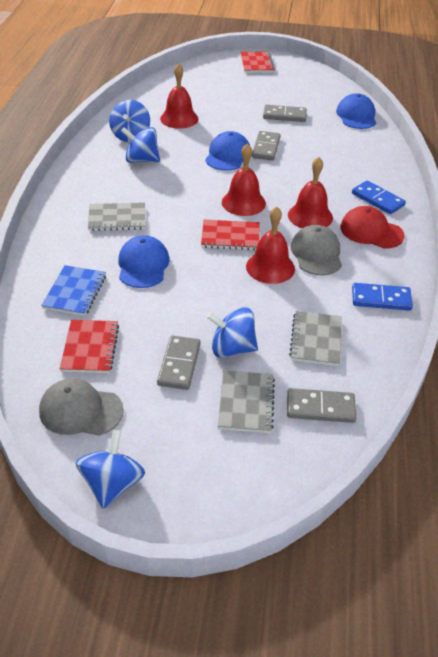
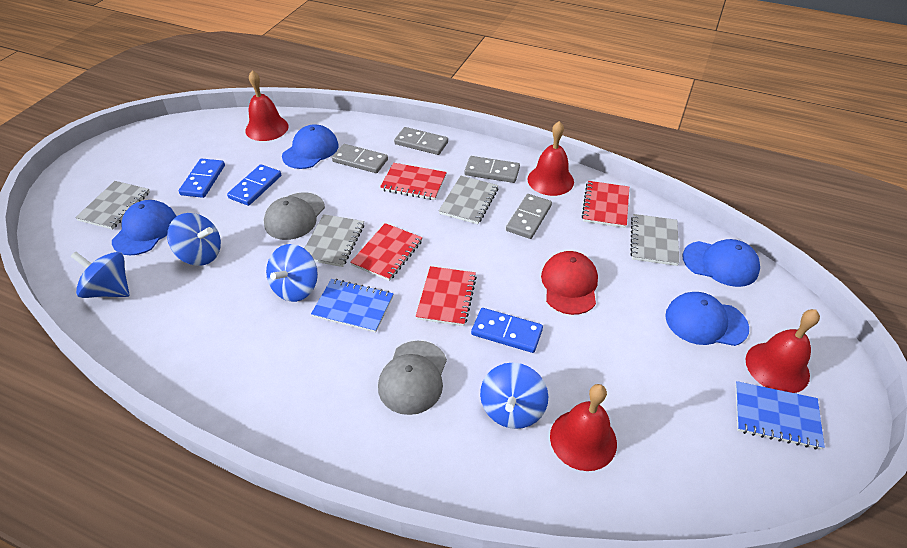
blue cap: 3 -> 4
blue domino: 2 -> 3
blue notebook: 1 -> 2
grey notebook: 3 -> 4
red notebook: 3 -> 4

